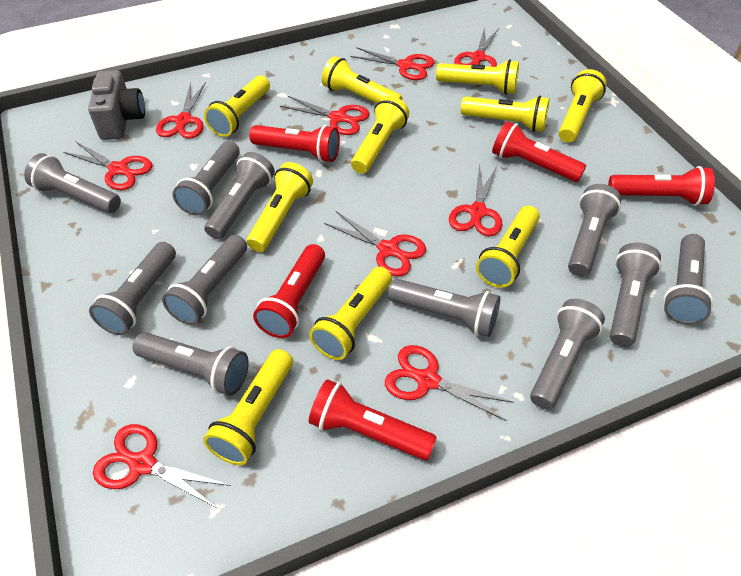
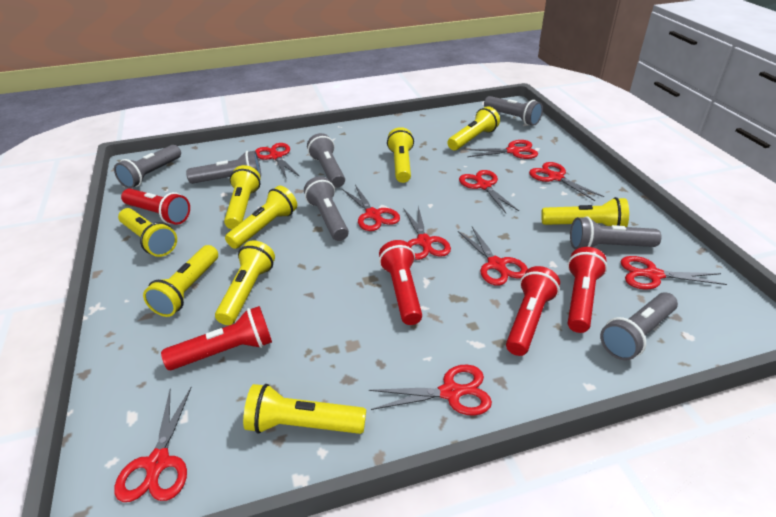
grey camera: 1 -> 0
grey flashlight: 11 -> 7
red scissors: 9 -> 10
yellow flashlight: 10 -> 9

